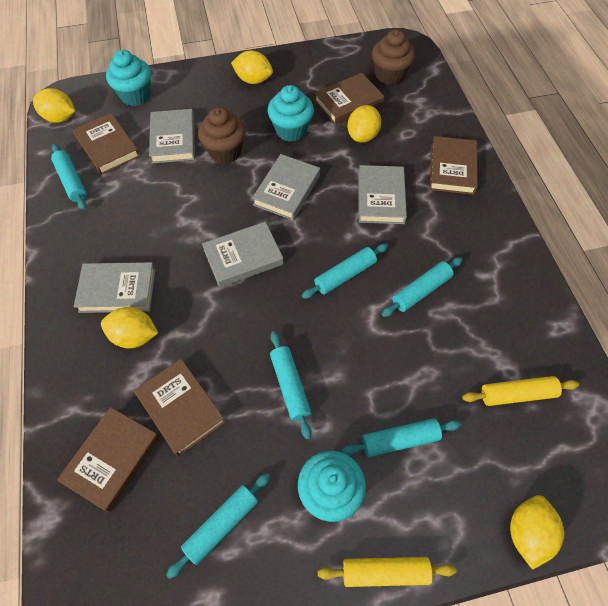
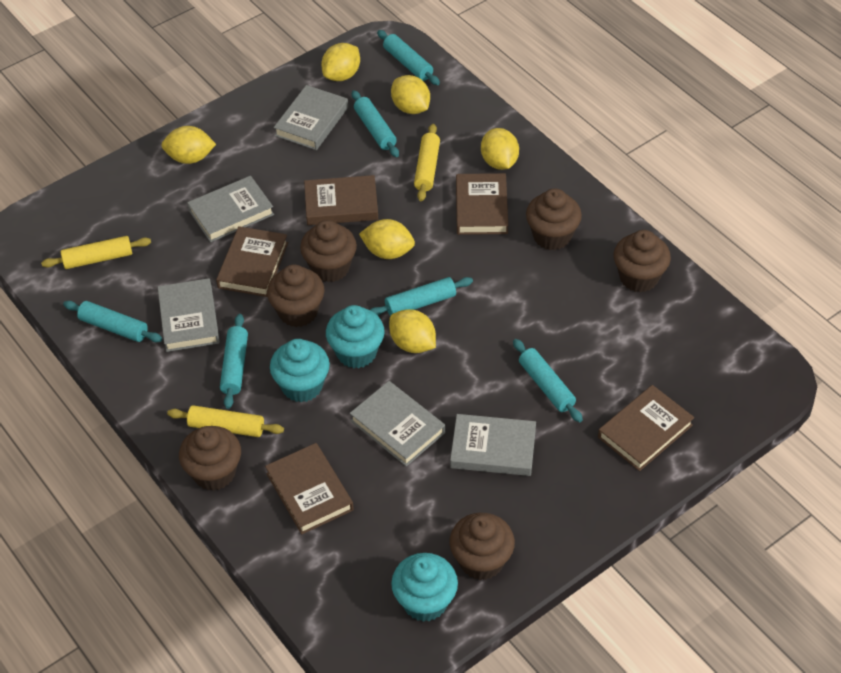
brown cupcake: 2 -> 6
yellow lemon: 5 -> 6
yellow rolling pin: 2 -> 3

